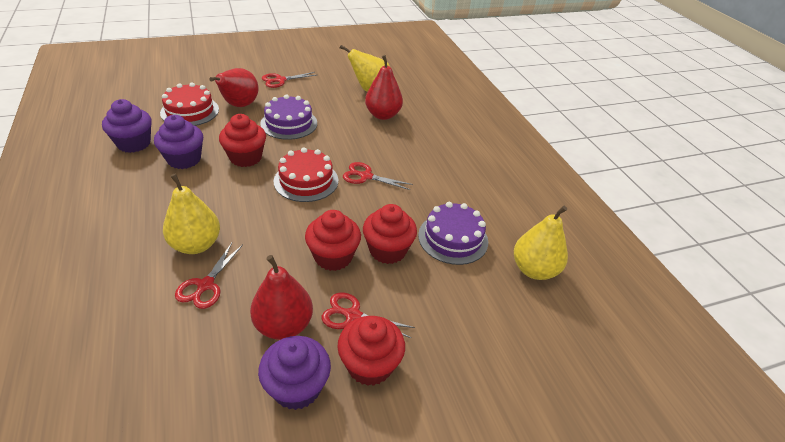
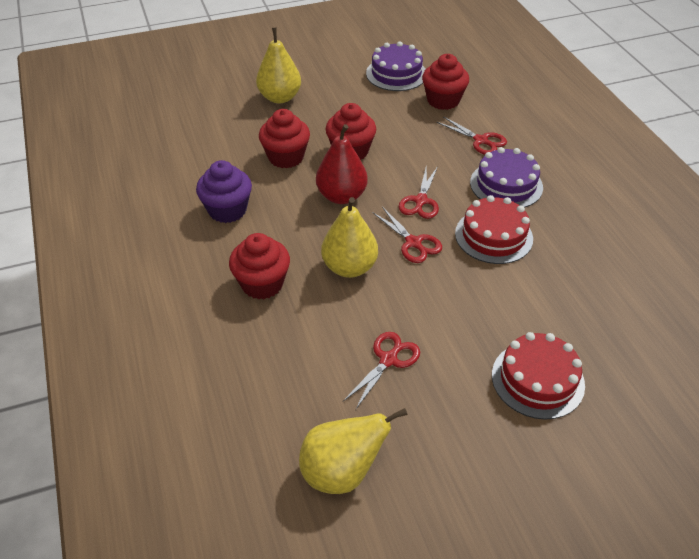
purple cupcake: 3 -> 1
red pear: 3 -> 1

